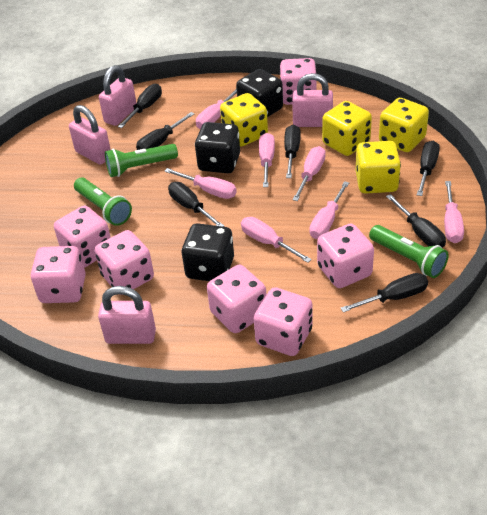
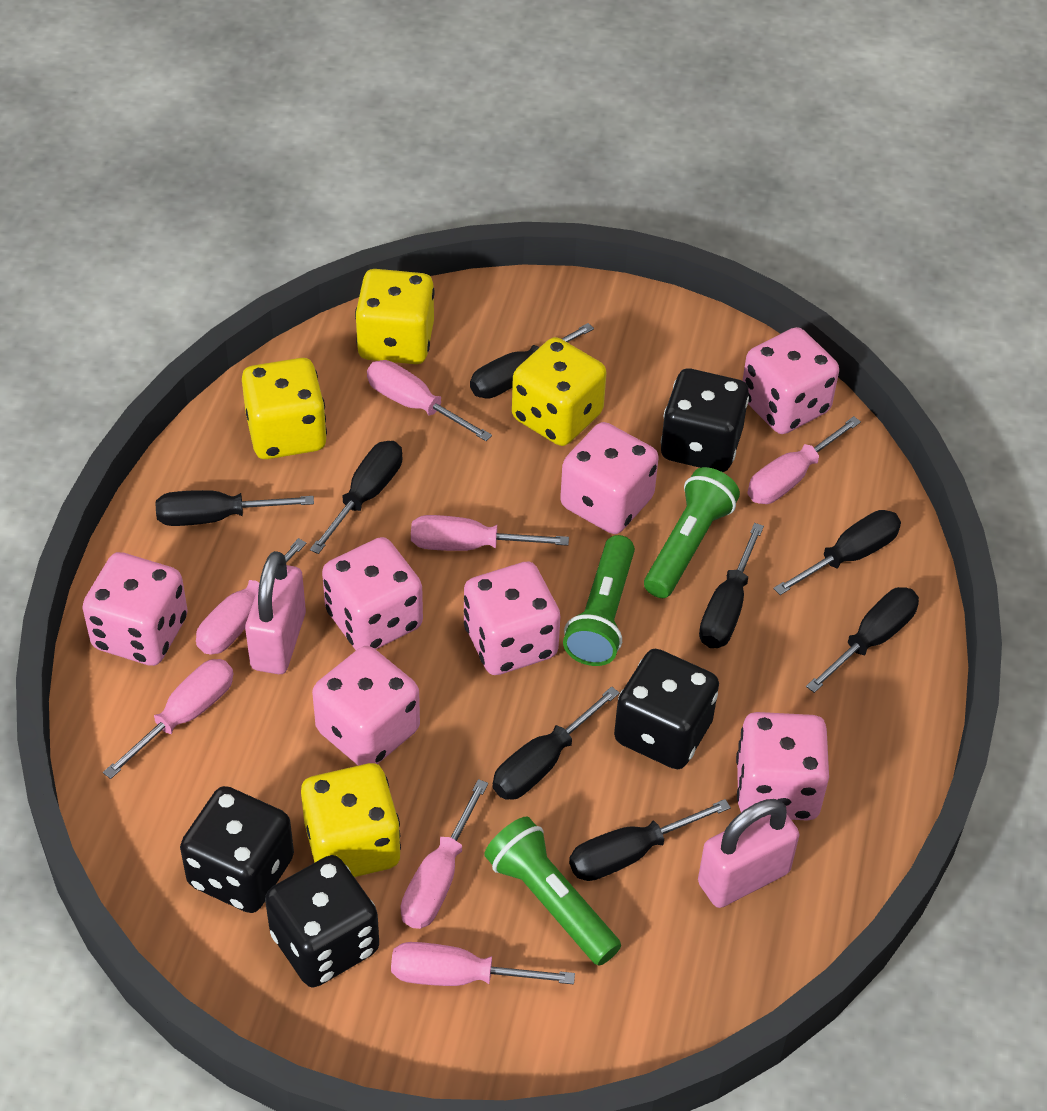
black dice: 3 -> 4
black screwdriver: 7 -> 8
pink padlock: 4 -> 2

